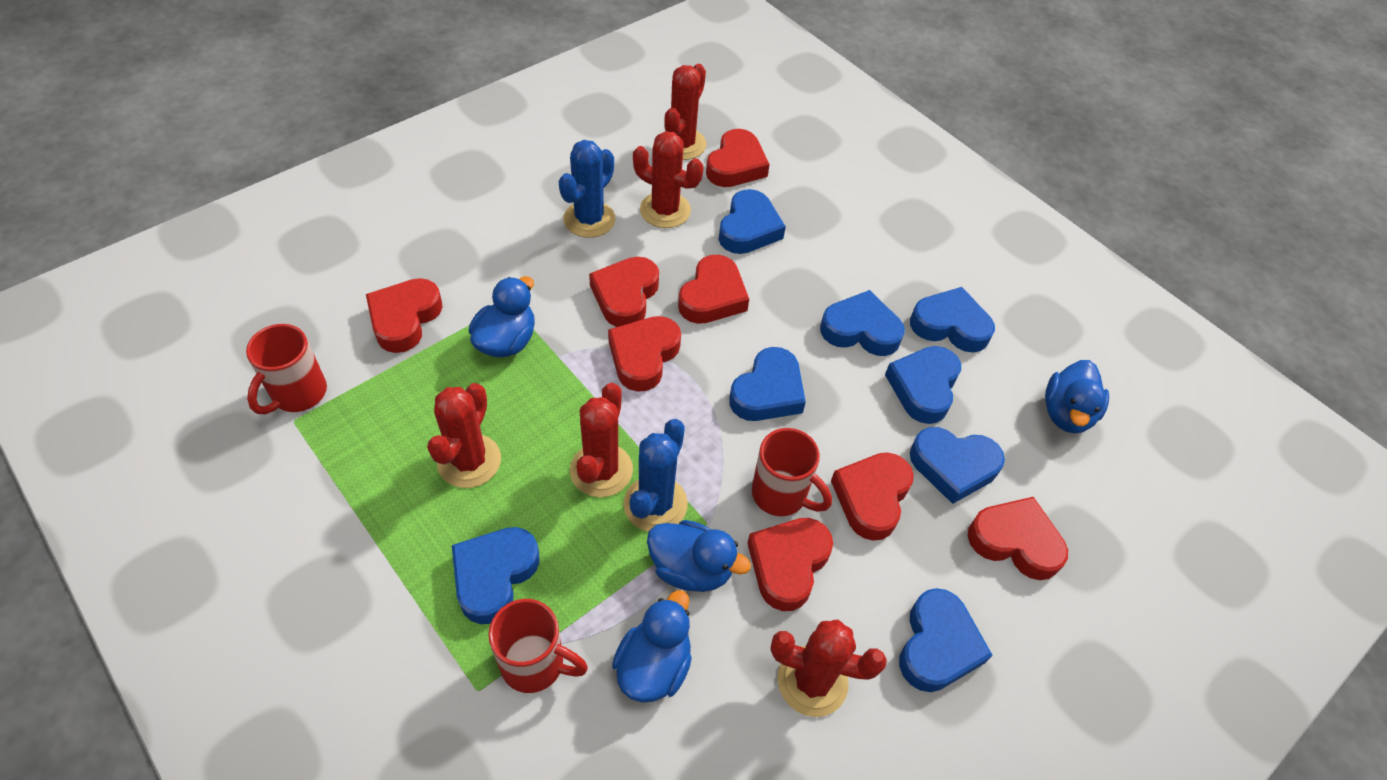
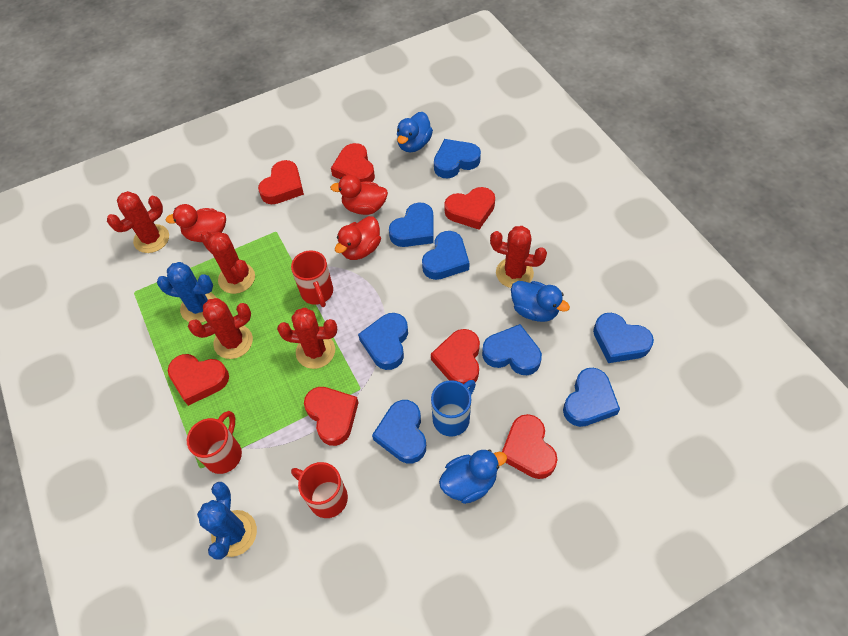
blue duck: 4 -> 3
blue mug: 0 -> 1
red duck: 0 -> 3
red heart: 8 -> 7

